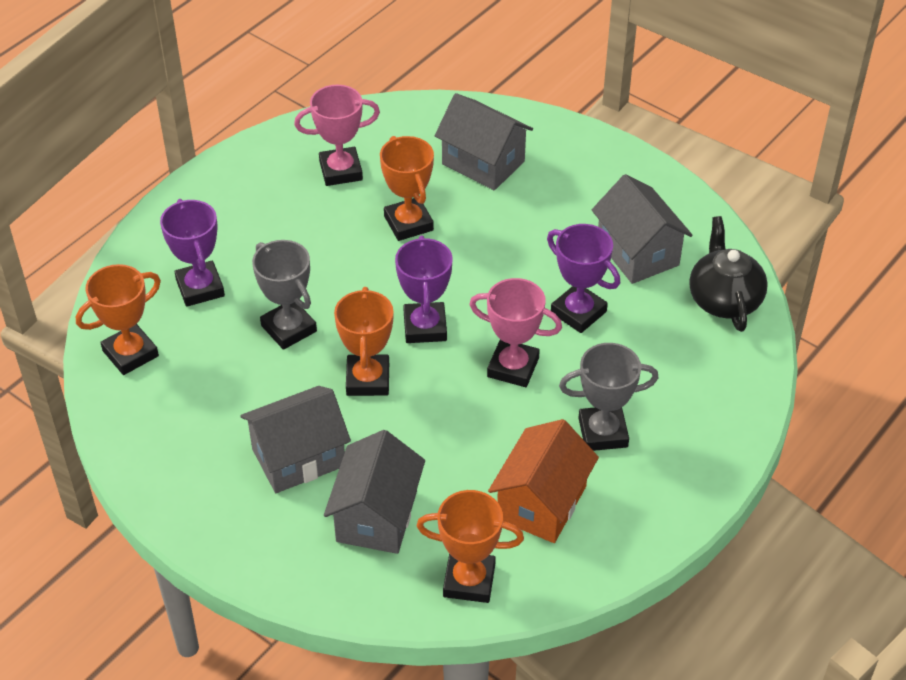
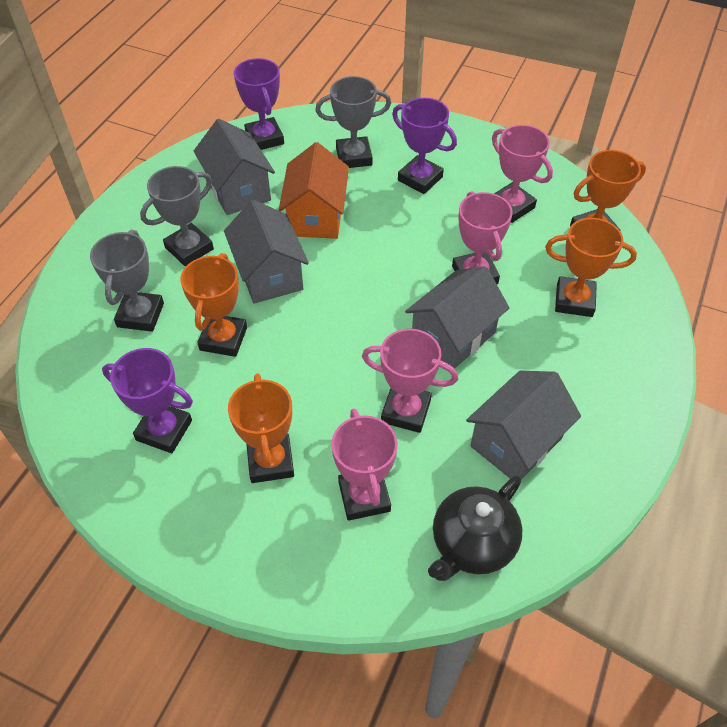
grey trophy: 2 -> 3
pink trophy: 2 -> 4

